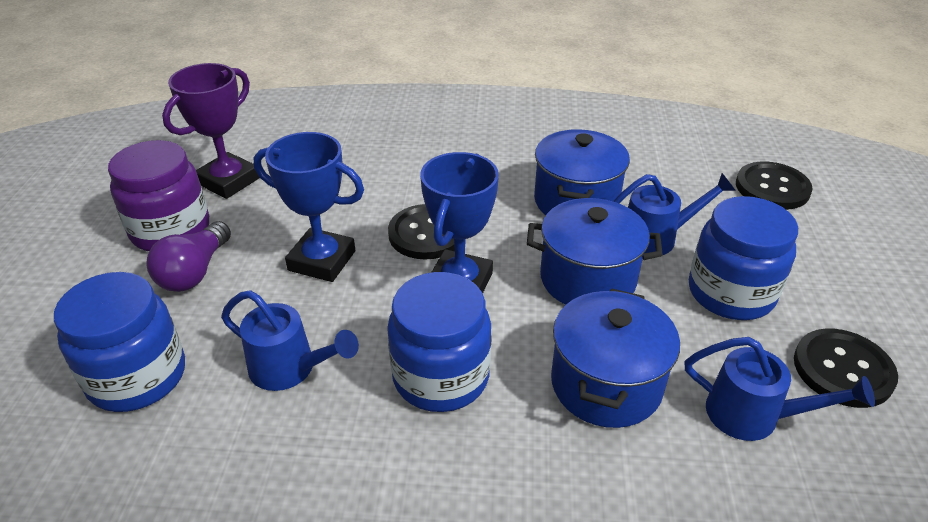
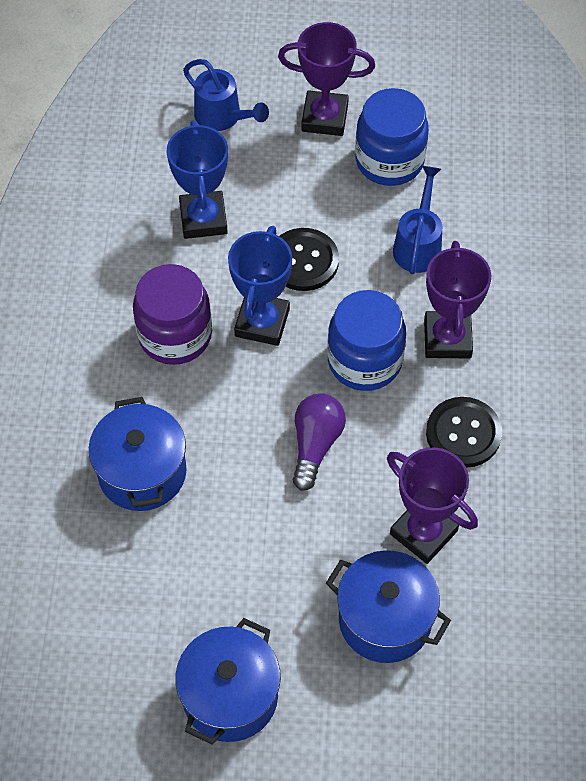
black button: 3 -> 2
blue jar: 3 -> 2
blue watering can: 3 -> 2
purple trophy: 1 -> 3

